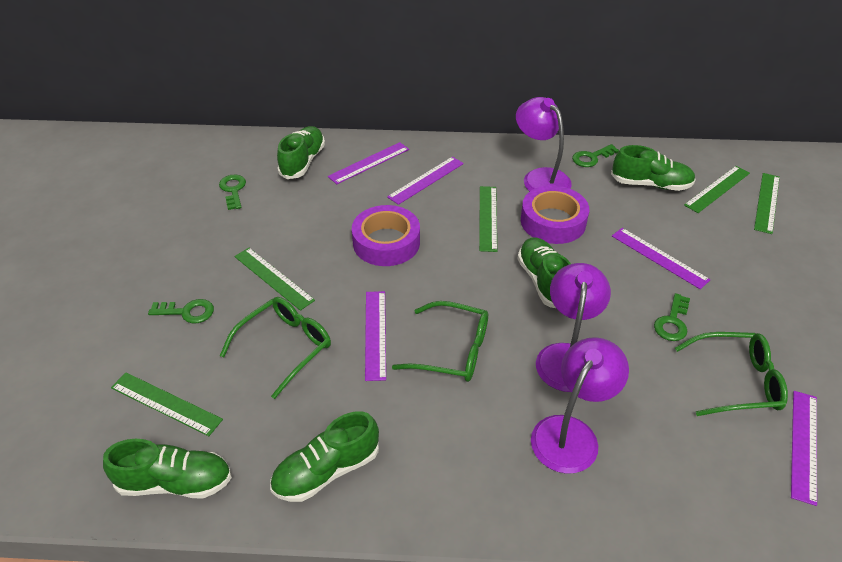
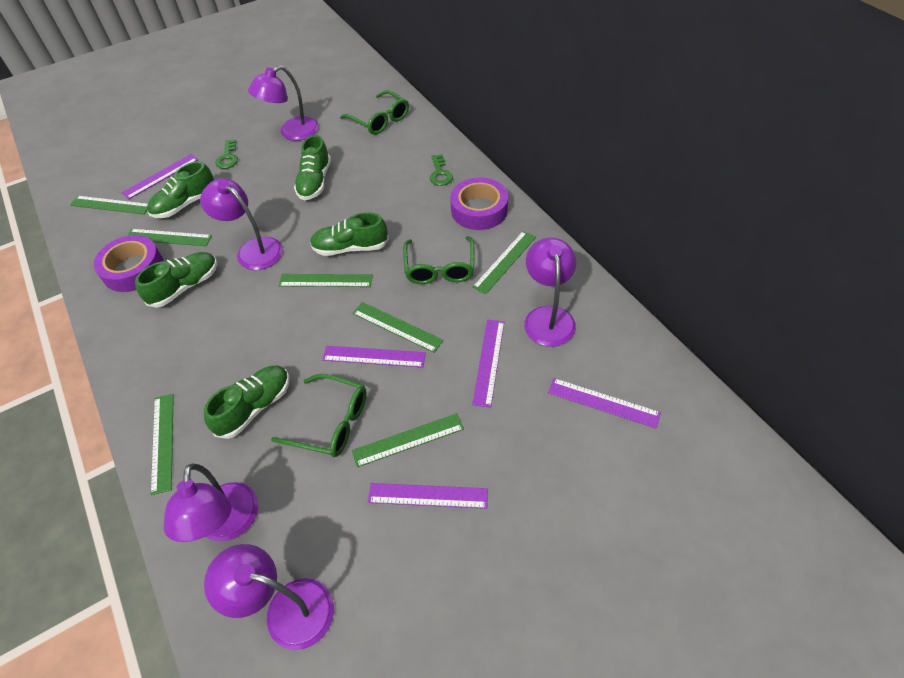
green key: 4 -> 2
green ruler: 5 -> 7
purple lamp: 3 -> 5

